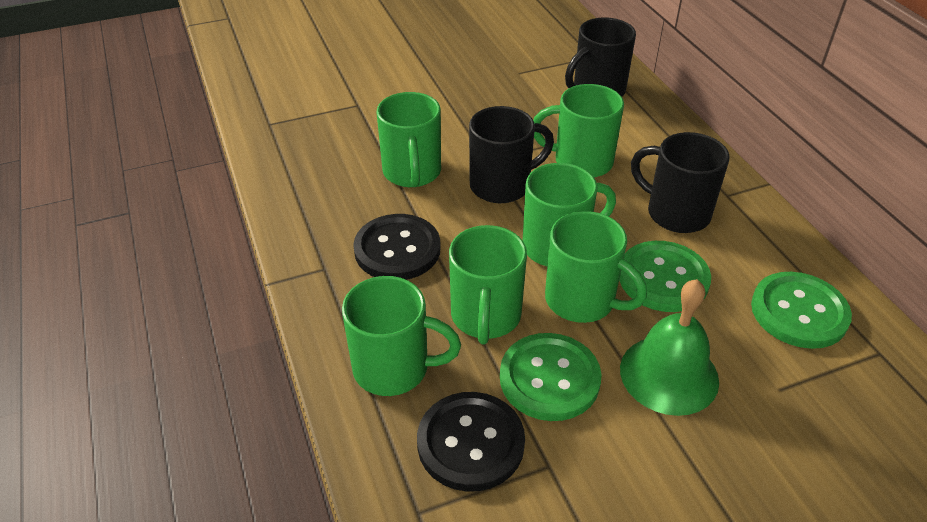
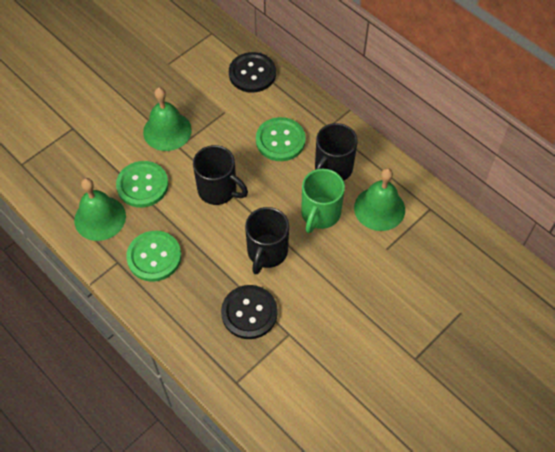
green bell: 1 -> 3
green mug: 6 -> 1

